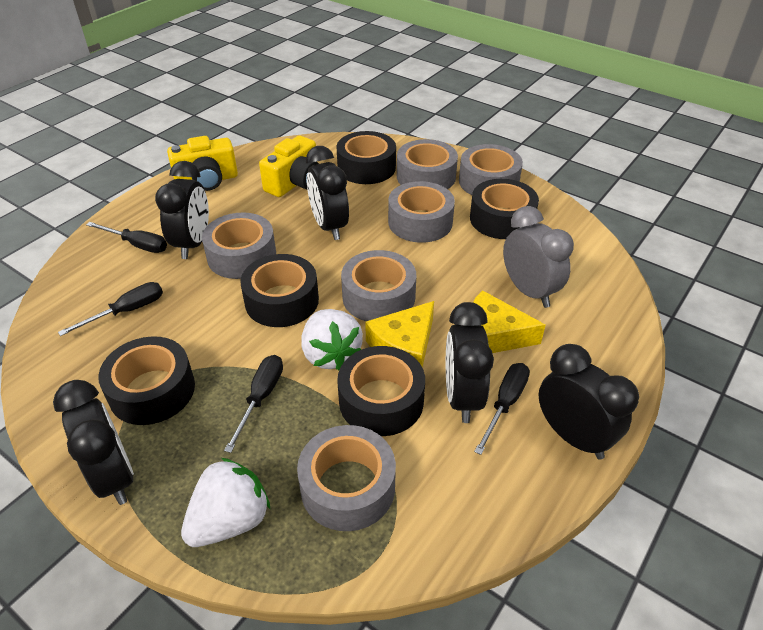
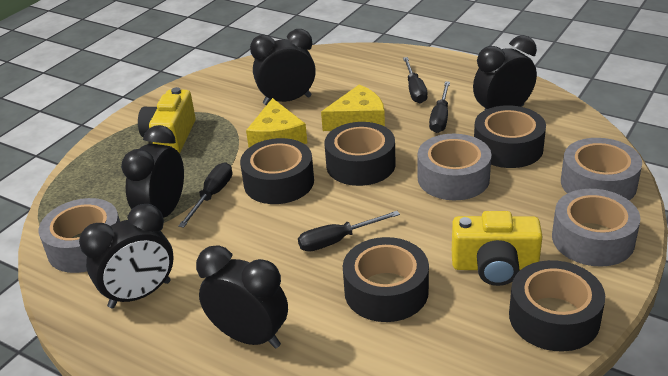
grey clock: 1 -> 0
grey tape: 6 -> 4
white strawberry: 2 -> 0

